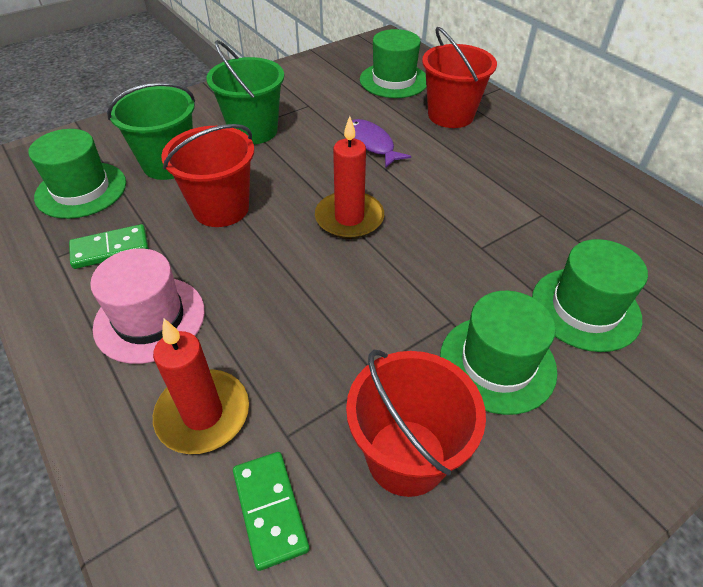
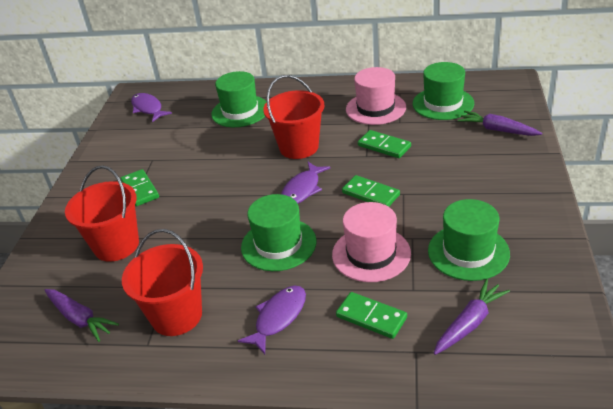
green bucket: 2 -> 0
green domino: 2 -> 4
pink hat: 1 -> 2
purple carrot: 0 -> 3
purple fish: 1 -> 3
red candle: 2 -> 0

